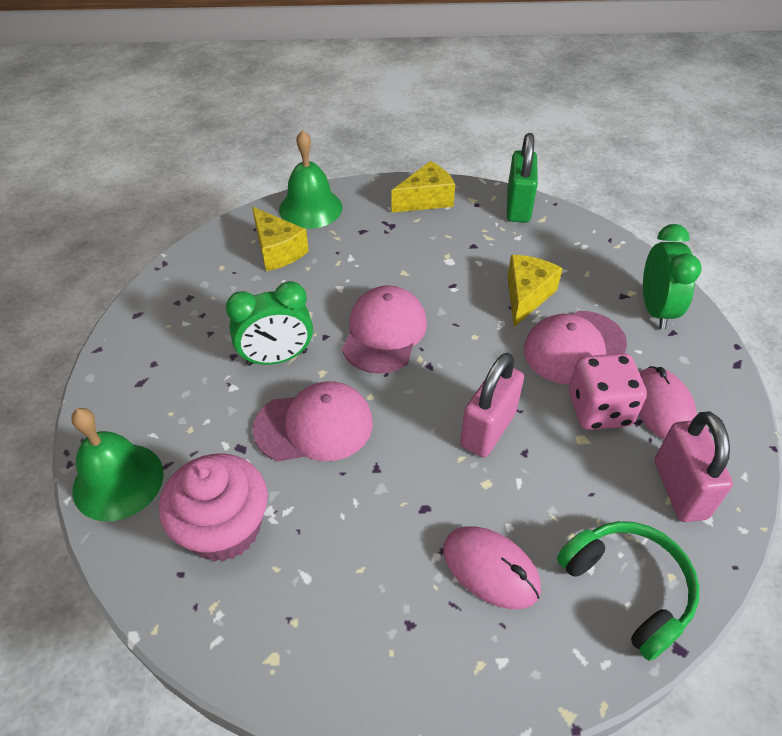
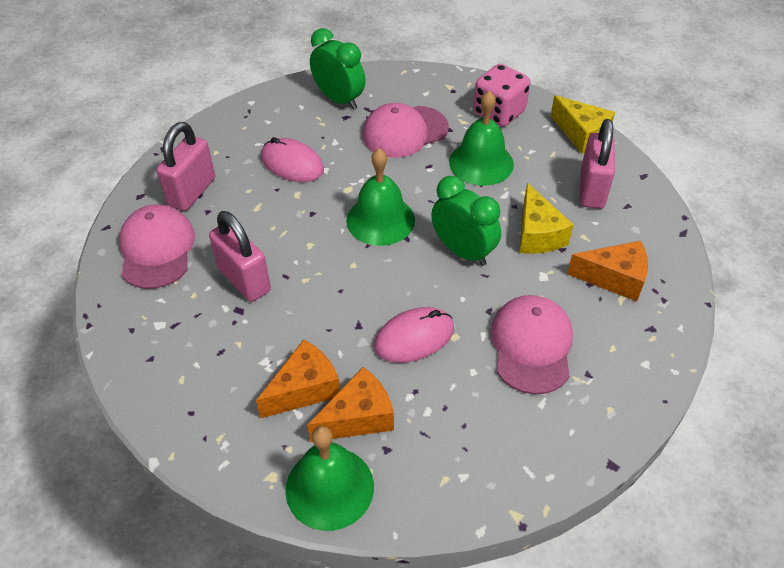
green bell: 2 -> 3
green headphones: 1 -> 0
green padlock: 1 -> 0
orange cheese: 0 -> 3
pink cupcake: 1 -> 0
pink padlock: 2 -> 3
yellow cheese: 3 -> 2

